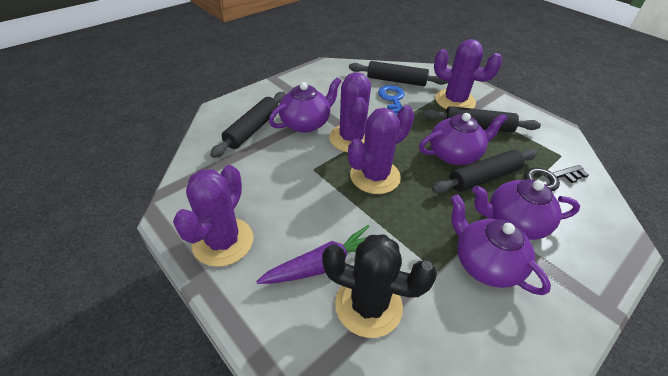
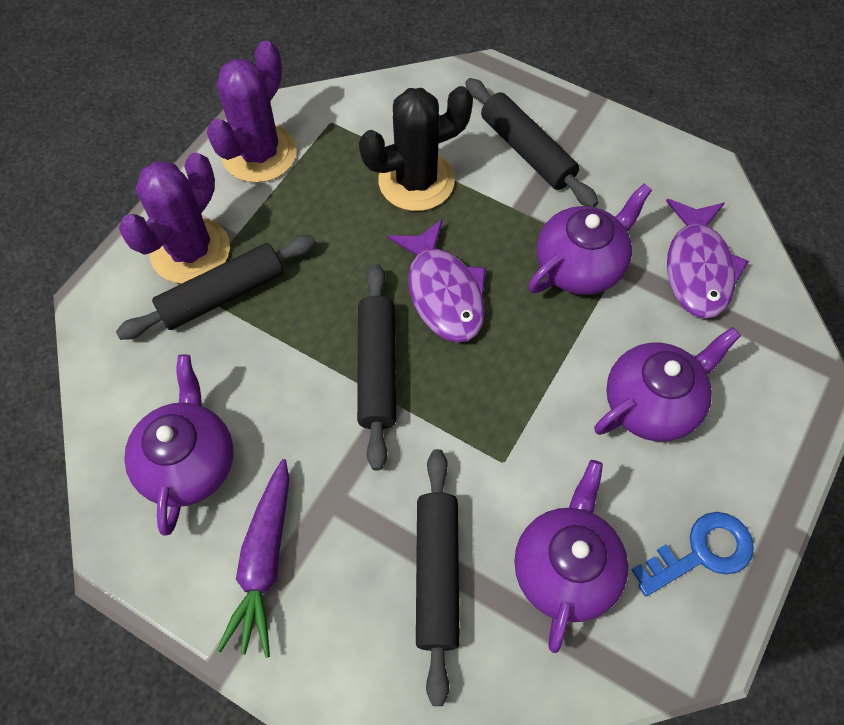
black key: 1 -> 0
purple cactus: 4 -> 2
purple fish: 0 -> 2

